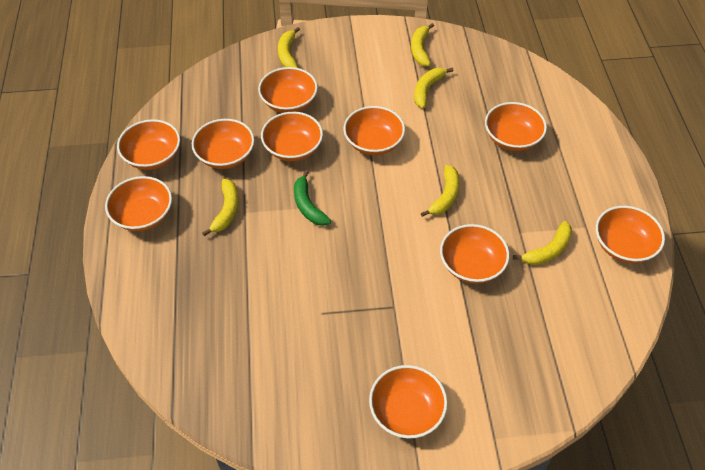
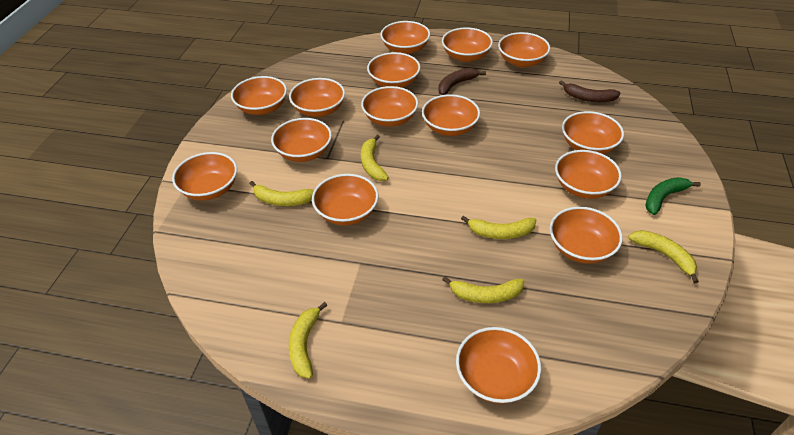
brown banana: 0 -> 2
orange bowl: 10 -> 15

